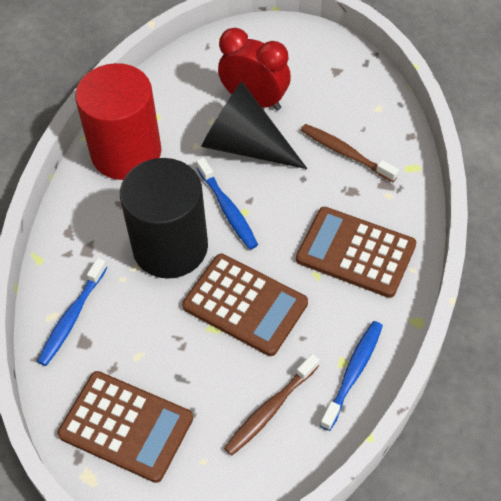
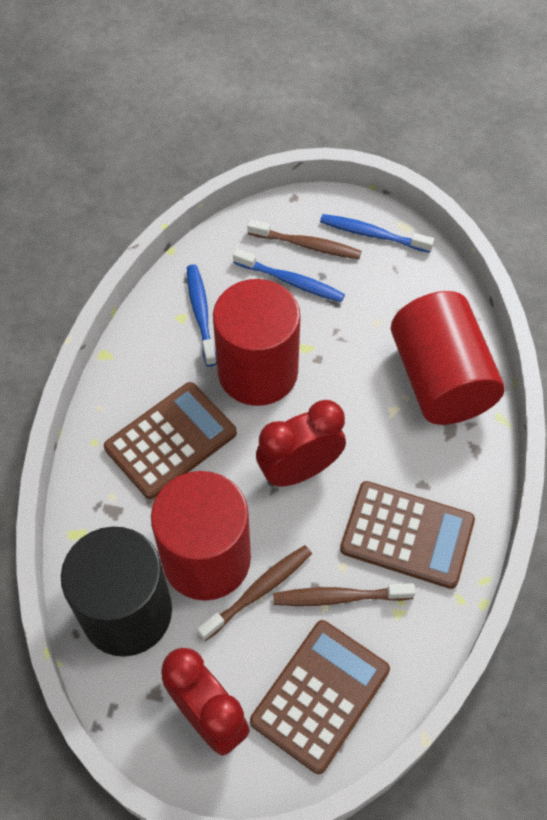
black cone: 1 -> 0
brown toothbrush: 2 -> 3
red clock: 1 -> 2
red cylinder: 1 -> 3

